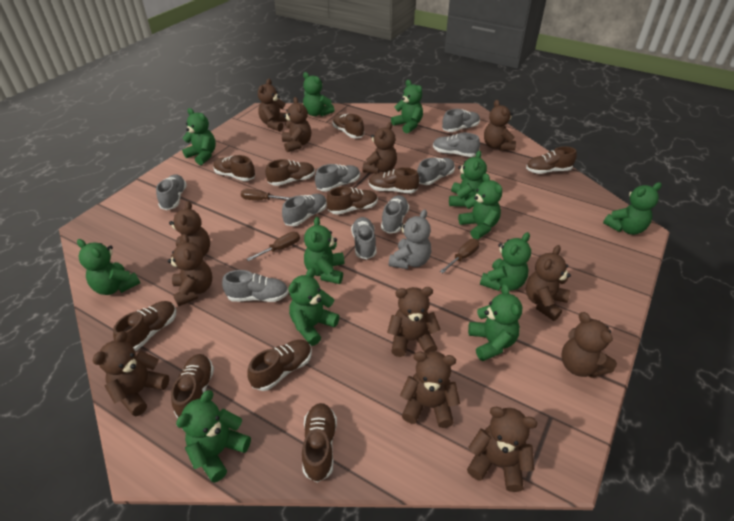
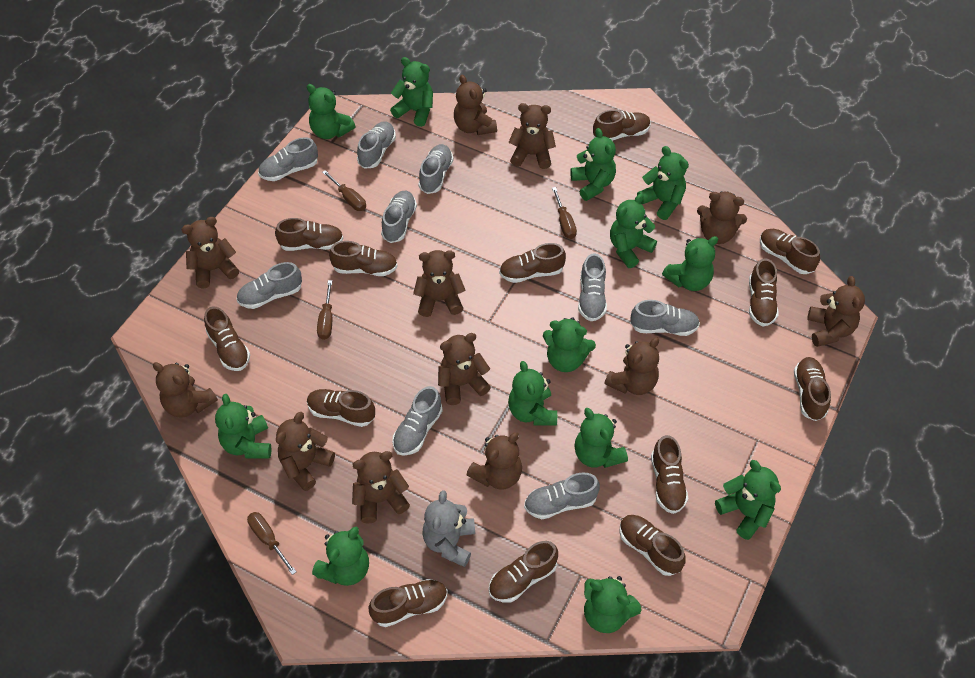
brown screwdriver: 3 -> 4
brown shoe: 10 -> 13
green teddy bear: 12 -> 13

